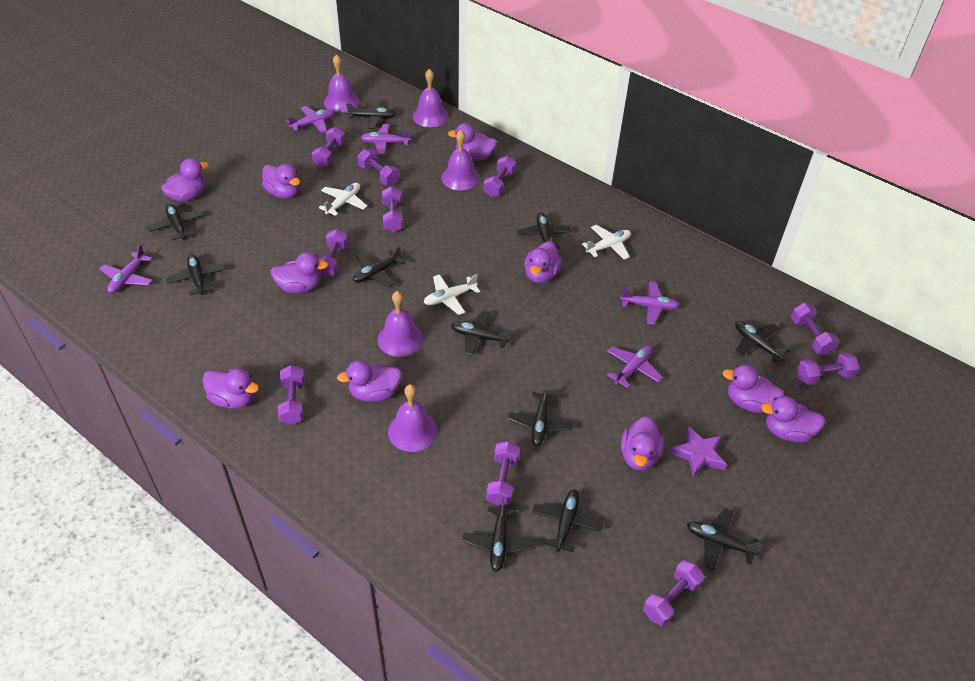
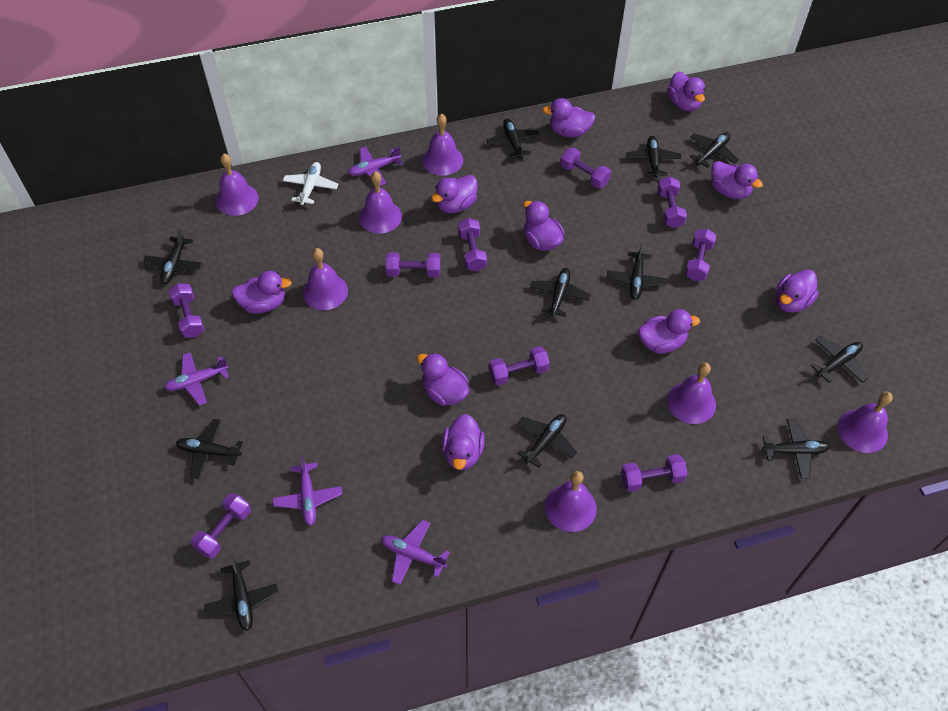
purple bell: 5 -> 7
purple dumbbell: 10 -> 9
purple plane: 5 -> 4
purple star: 1 -> 0
white plane: 3 -> 1

